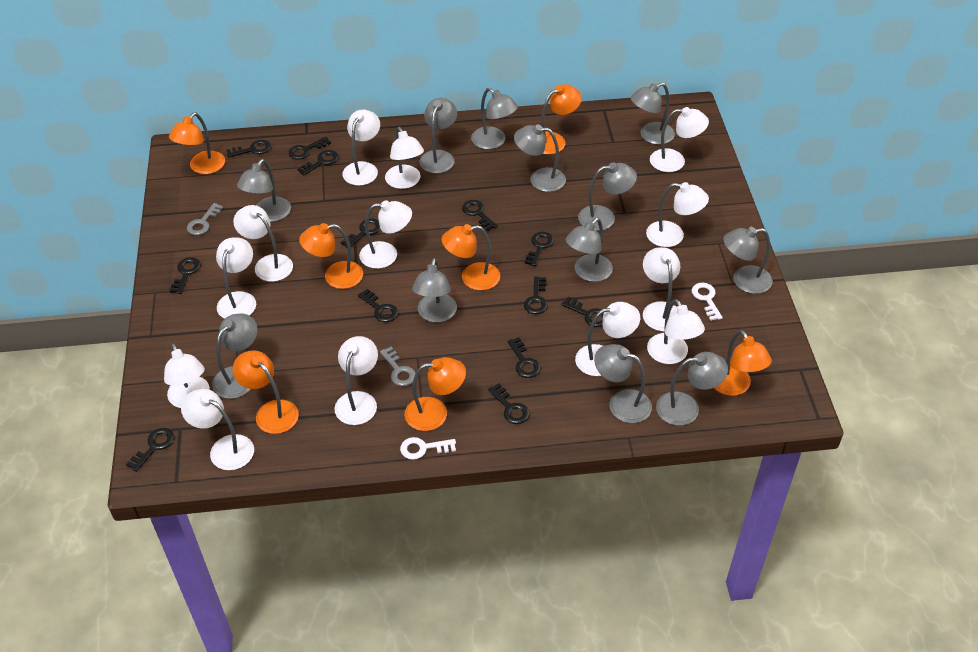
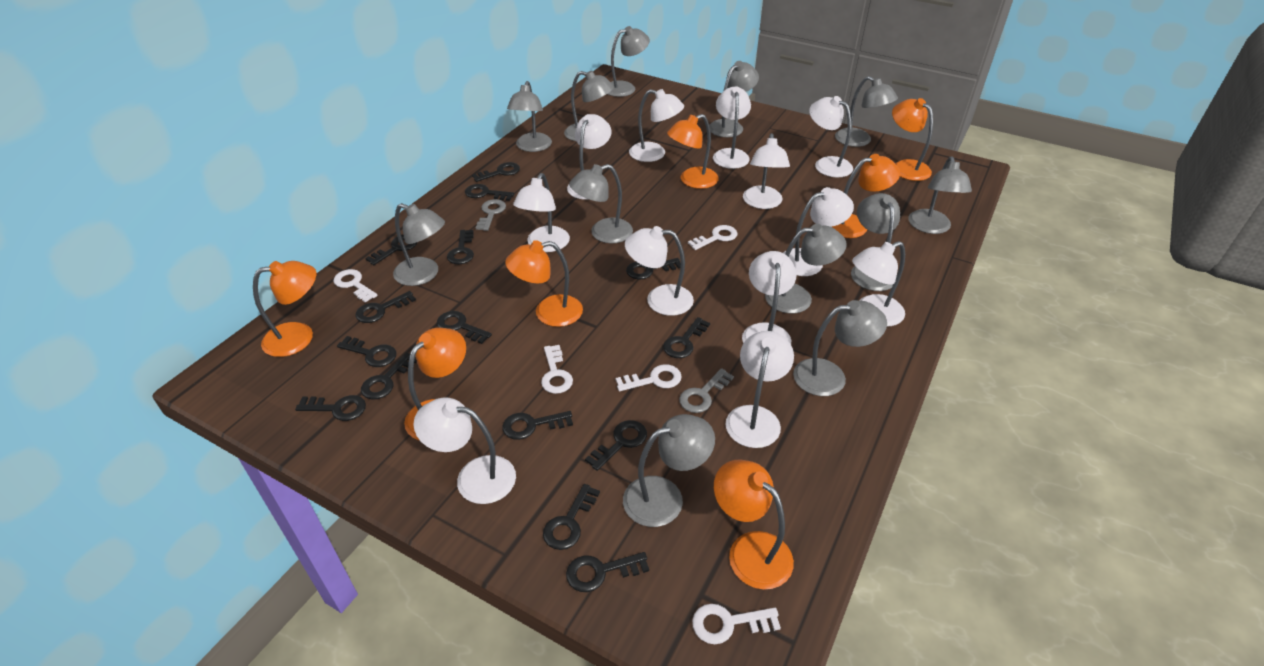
black key: 13 -> 15
white key: 2 -> 5
white lamp: 13 -> 12

